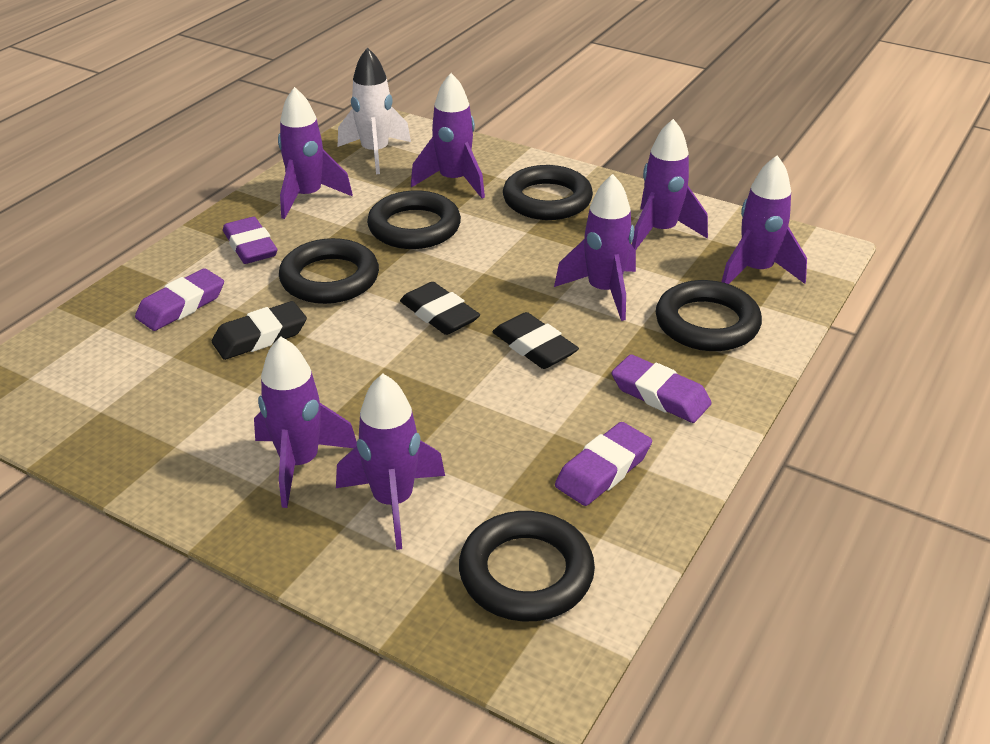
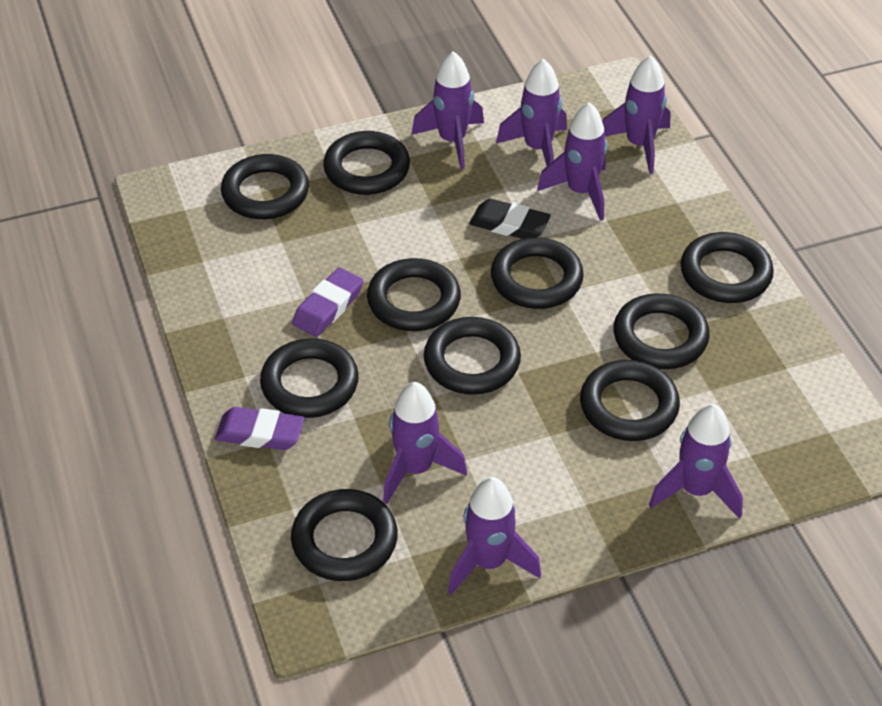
black eraser: 3 -> 1
black ring: 5 -> 10
purple eraser: 4 -> 2
white rocket: 1 -> 0

